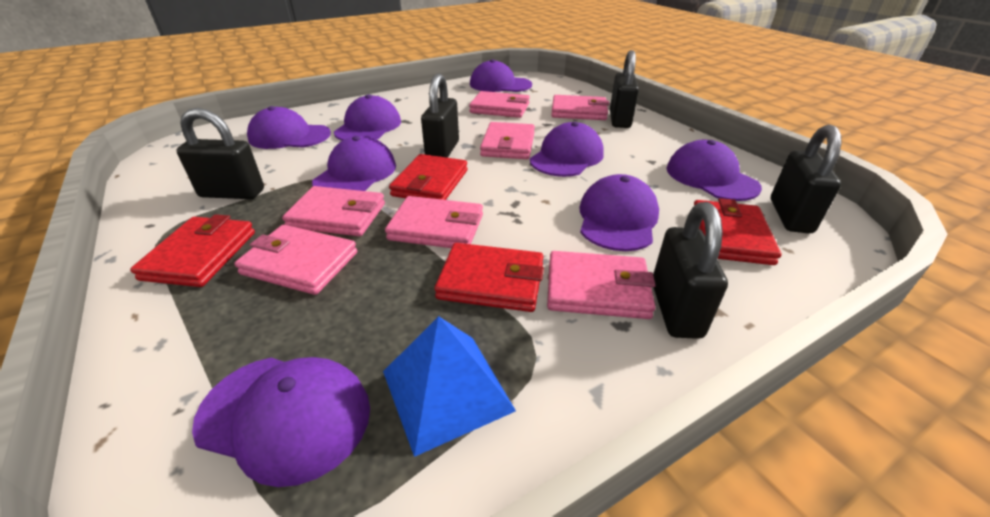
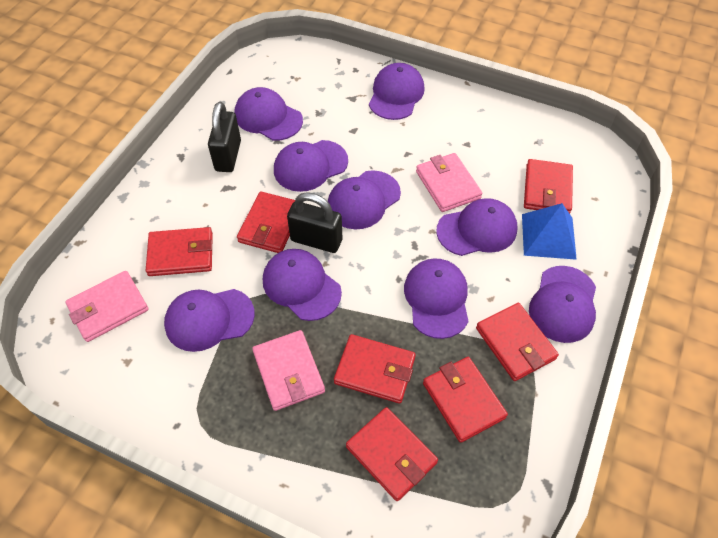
black padlock: 5 -> 2
pink wallet: 7 -> 3
purple cap: 8 -> 9
red wallet: 4 -> 7

